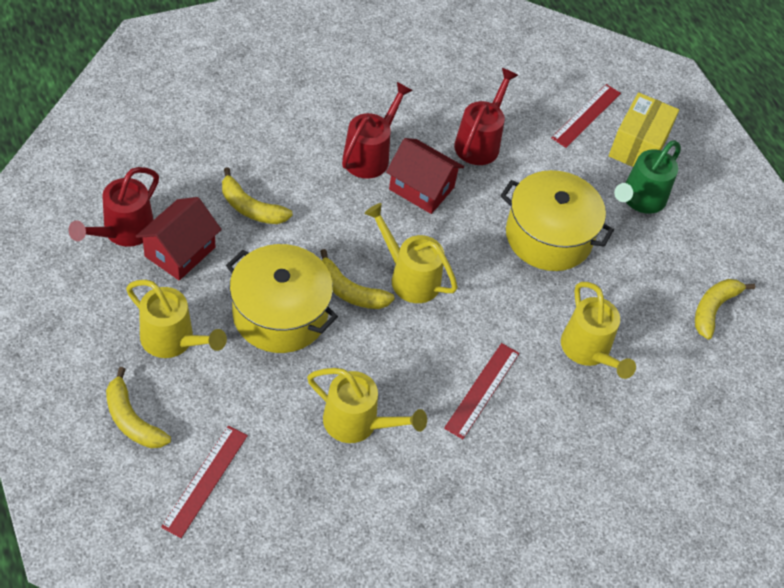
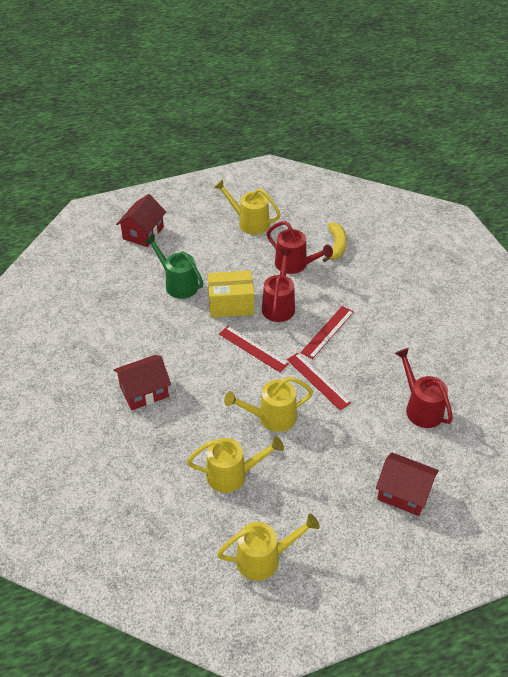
red house: 2 -> 3
yellow banana: 4 -> 1
yellow pot: 2 -> 0

